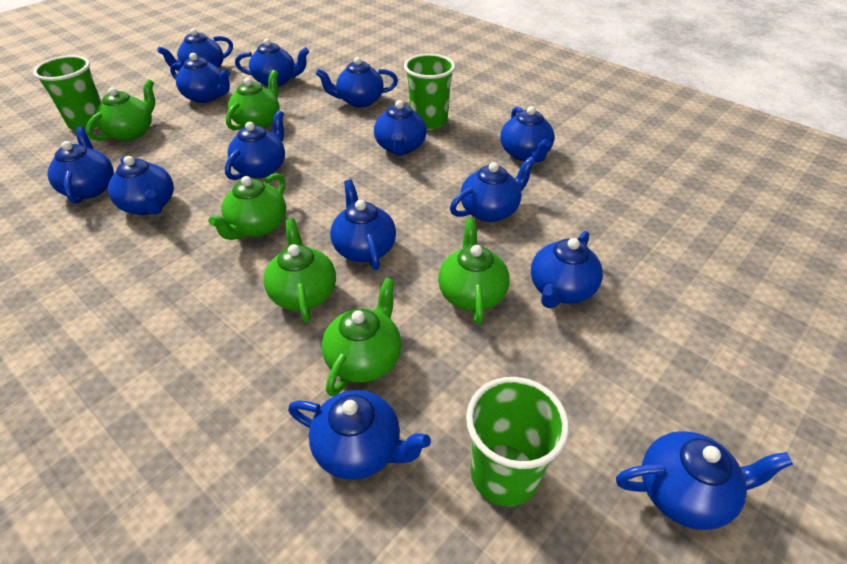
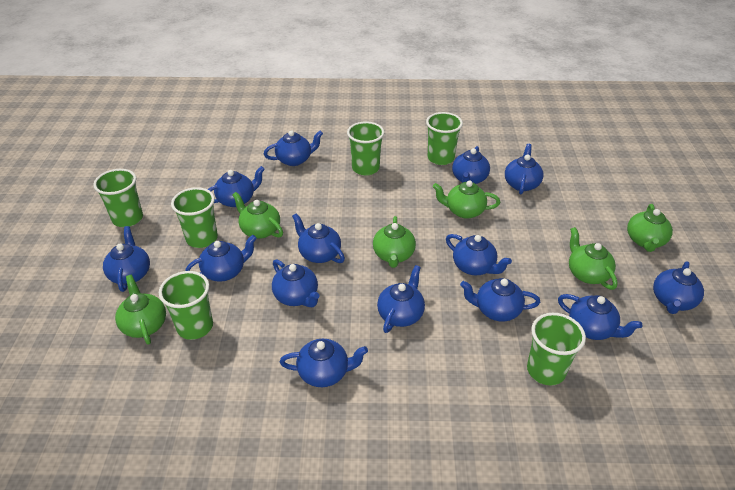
green cup: 3 -> 6

